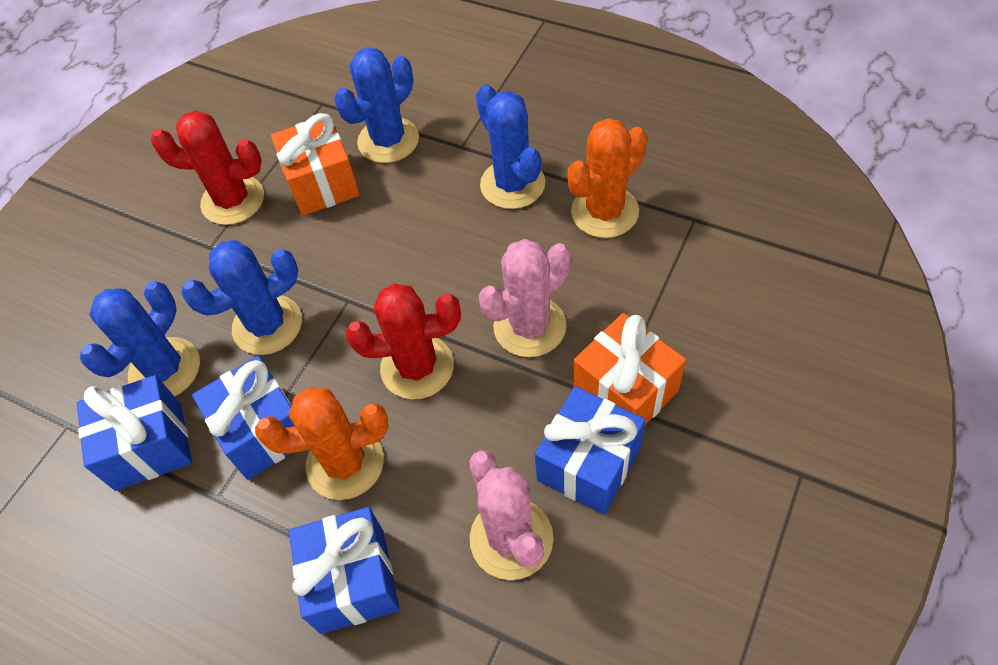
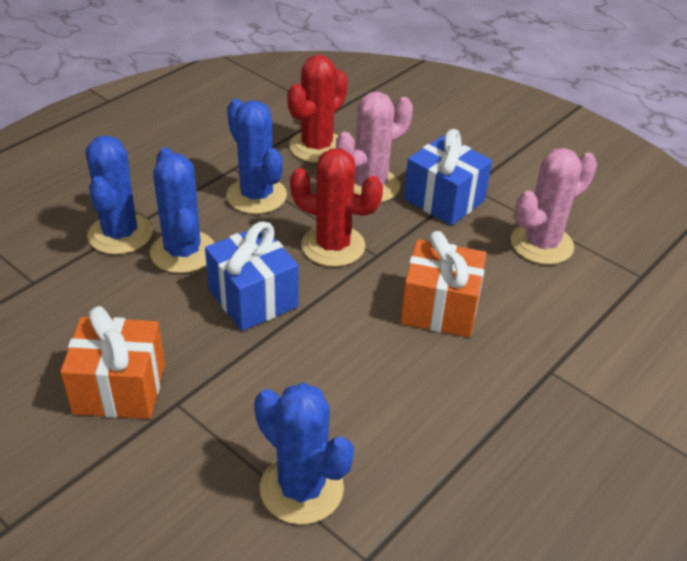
blue gift: 4 -> 2
orange cactus: 2 -> 0

